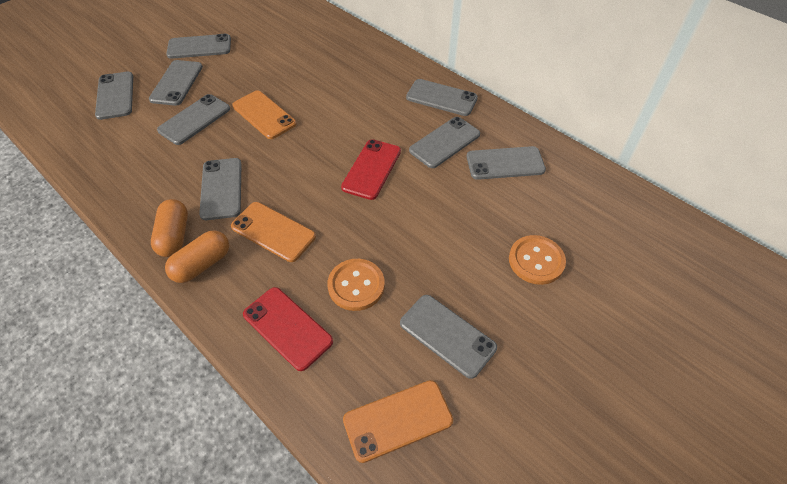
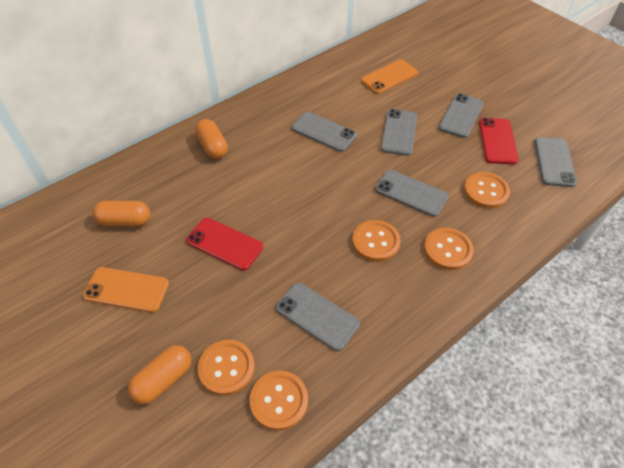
grey phone: 9 -> 6
orange button: 2 -> 5
orange capsule: 2 -> 3
orange phone: 3 -> 2

